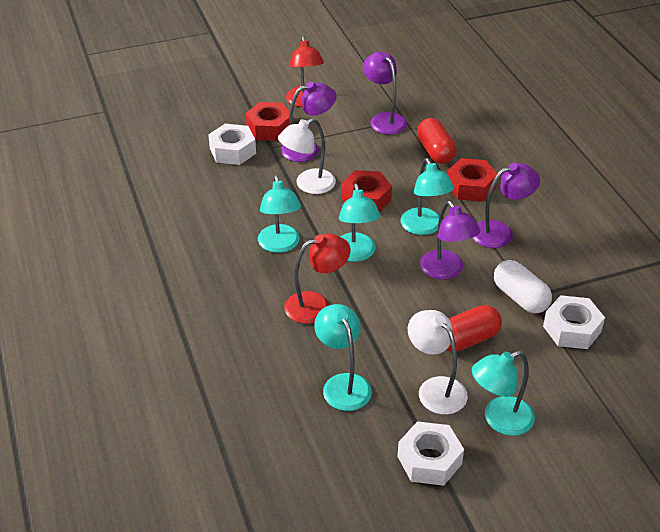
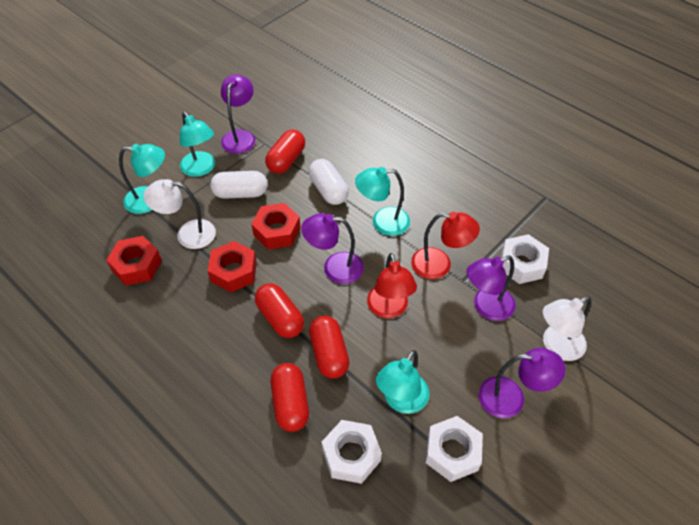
red capsule: 2 -> 4
turquoise lamp: 5 -> 4
white capsule: 1 -> 2

